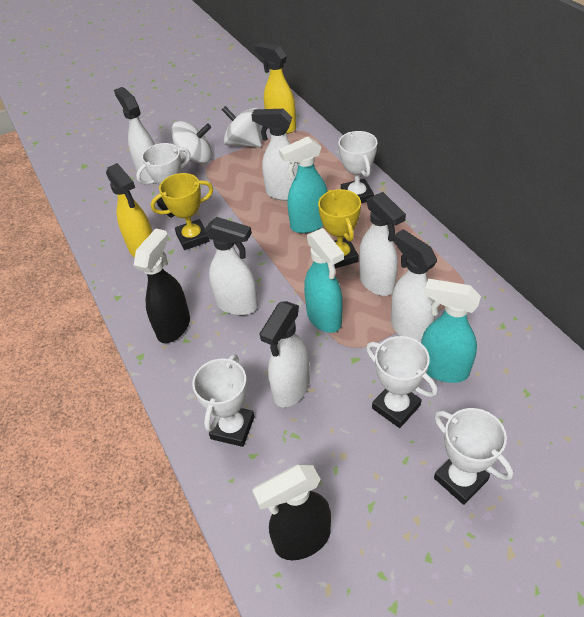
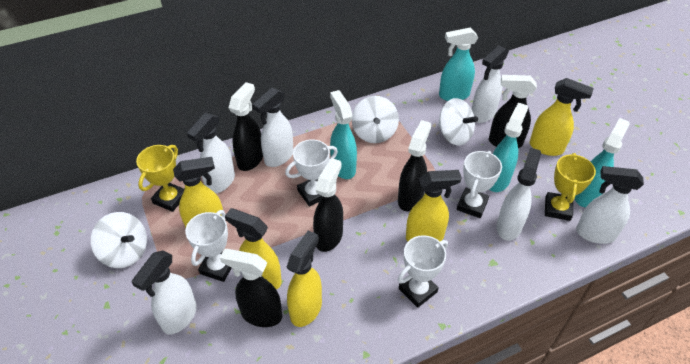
black spray bottle: 2 -> 5
turquoise spray bottle: 3 -> 4
white spinning top: 2 -> 3
white trophy: 5 -> 4
yellow spray bottle: 2 -> 5

